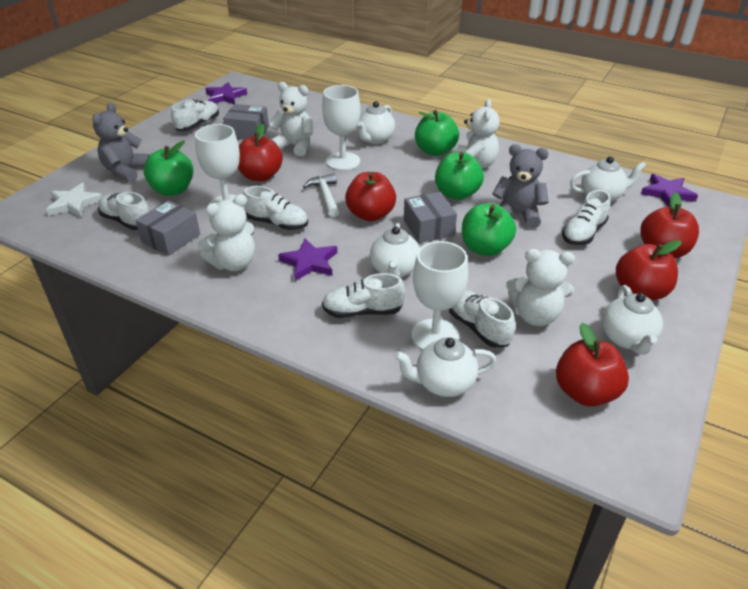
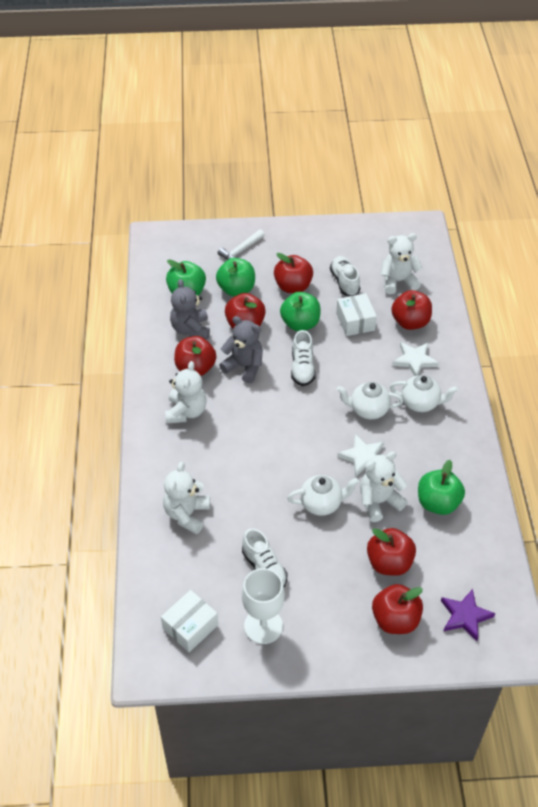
grey box: 3 -> 0
purple star: 3 -> 1
red apple: 5 -> 6
white box: 0 -> 2
white goblet: 3 -> 1
white shoe: 6 -> 3
white star: 1 -> 2
white teapot: 5 -> 3

